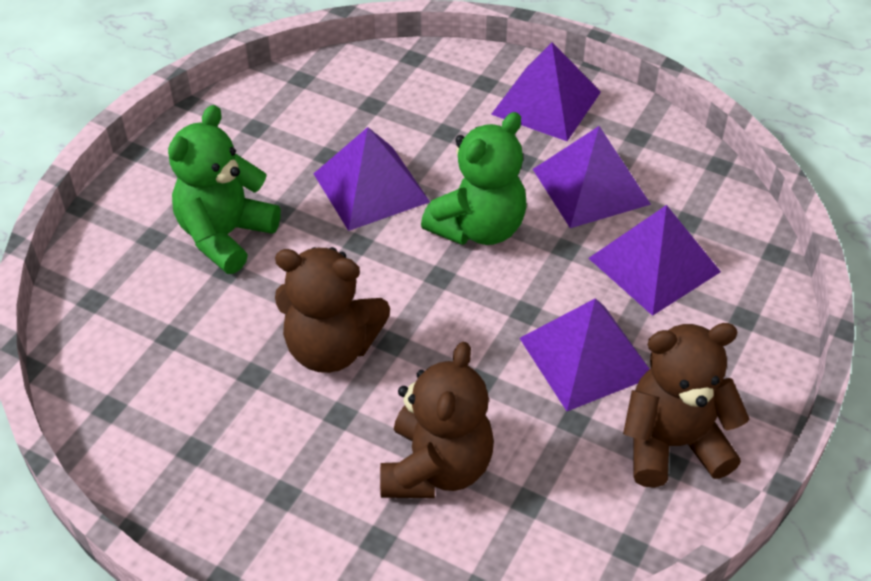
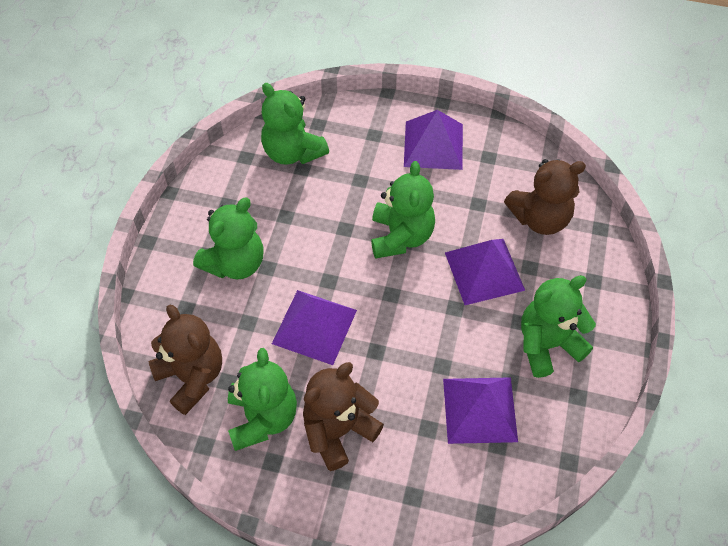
green teddy bear: 2 -> 5
purple pyramid: 5 -> 4

